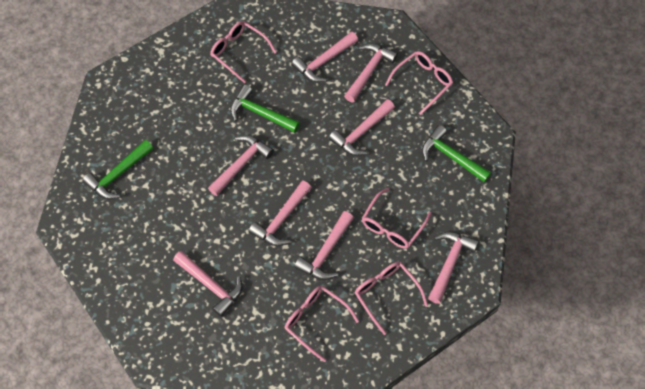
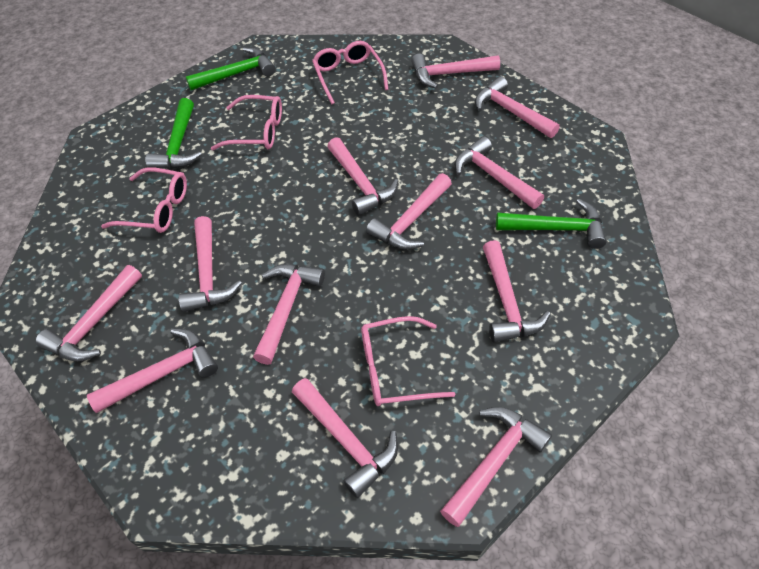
pink glasses: 5 -> 4
pink hammer: 8 -> 12

